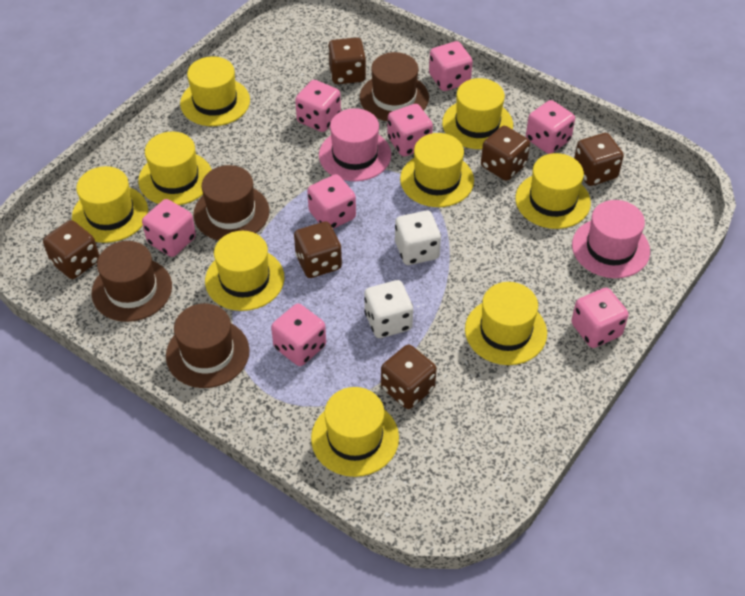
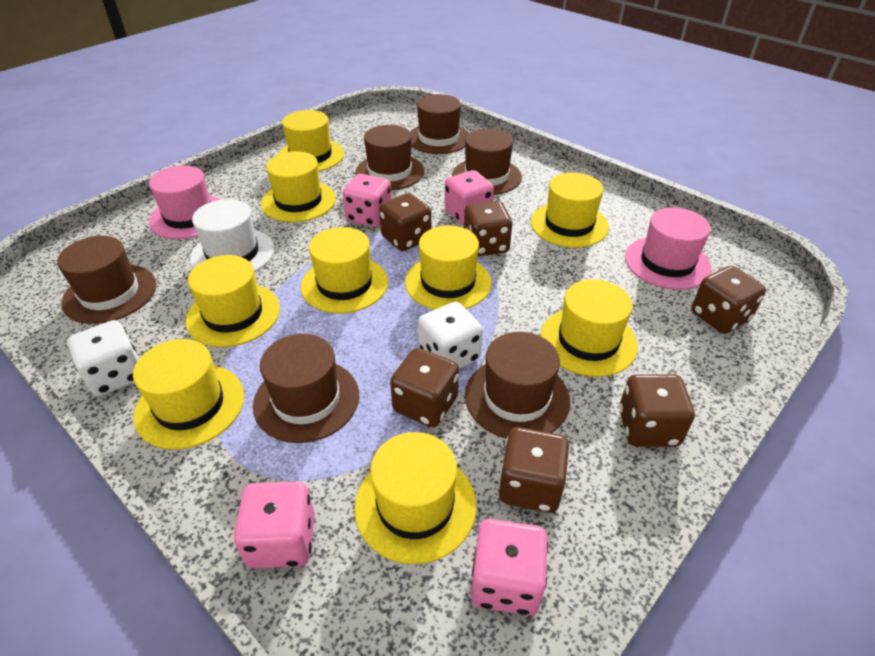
brown hat: 4 -> 6
pink dice: 8 -> 4
white hat: 0 -> 1

